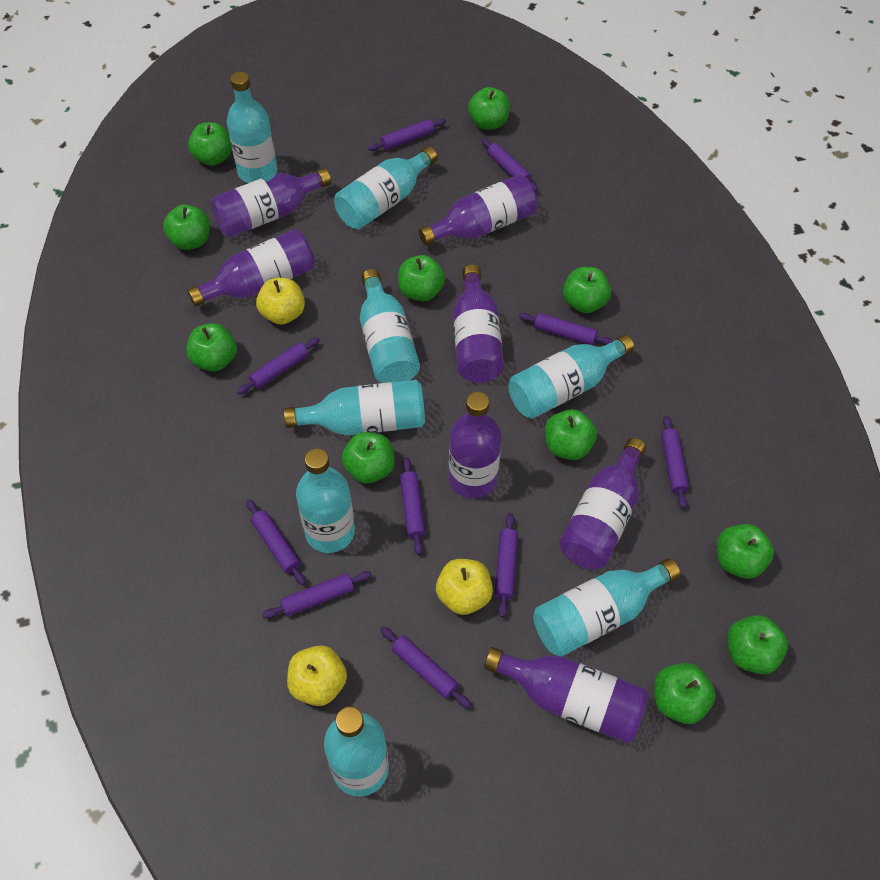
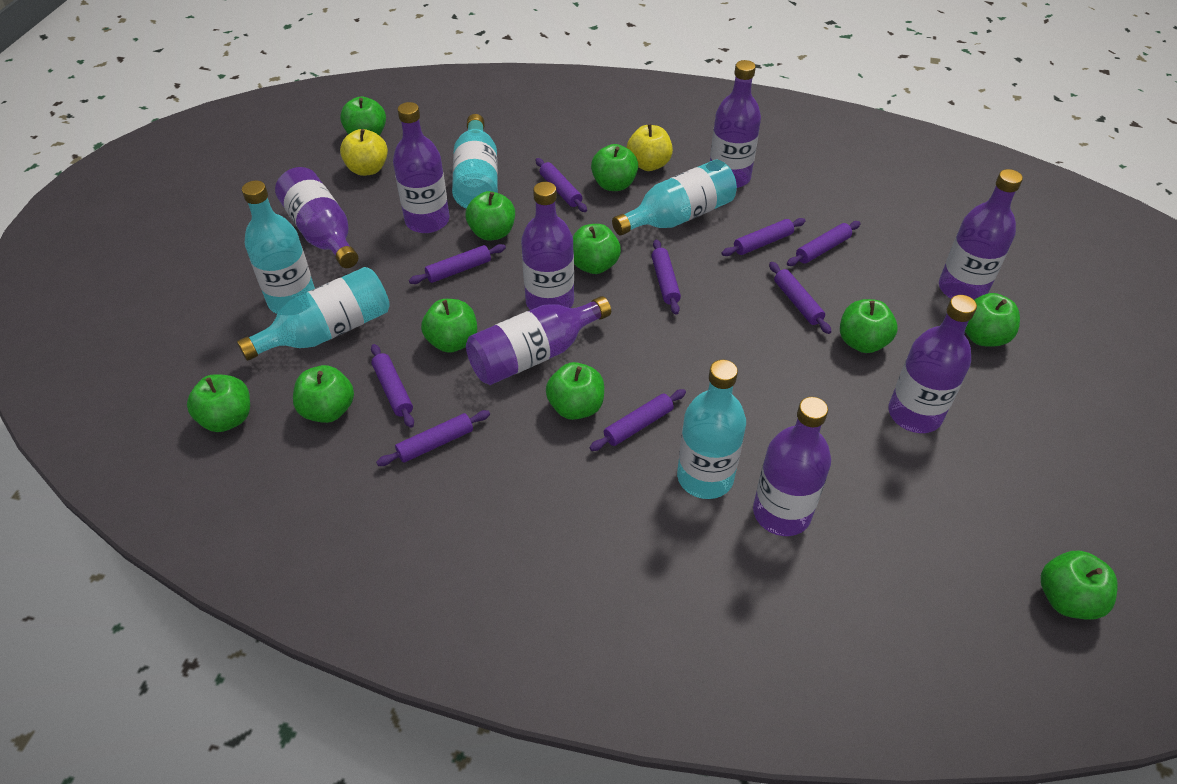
purple bottle: 7 -> 8
purple rolling pin: 10 -> 9
turquoise bottle: 8 -> 5
yellow apple: 3 -> 2

